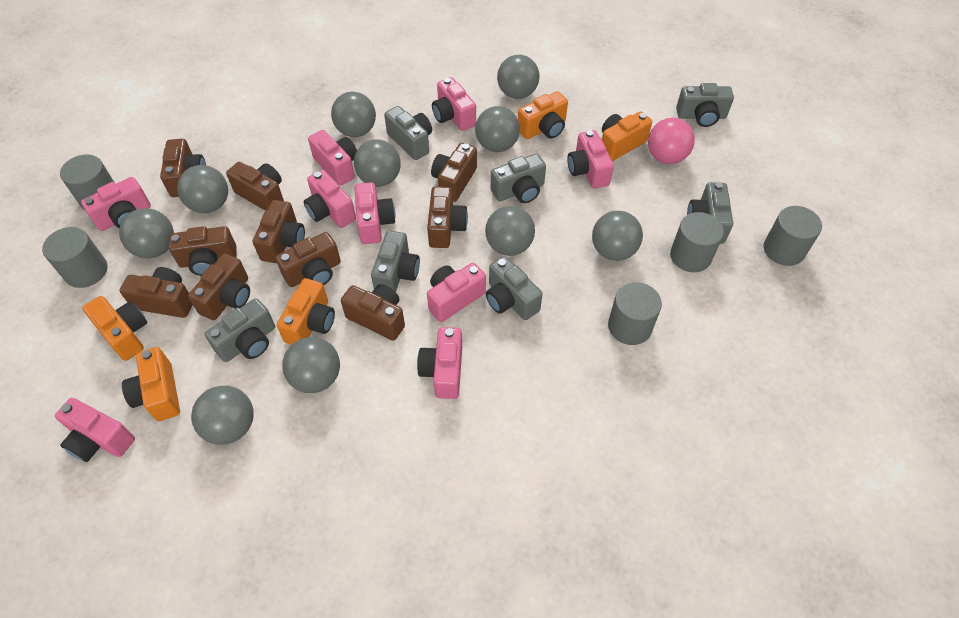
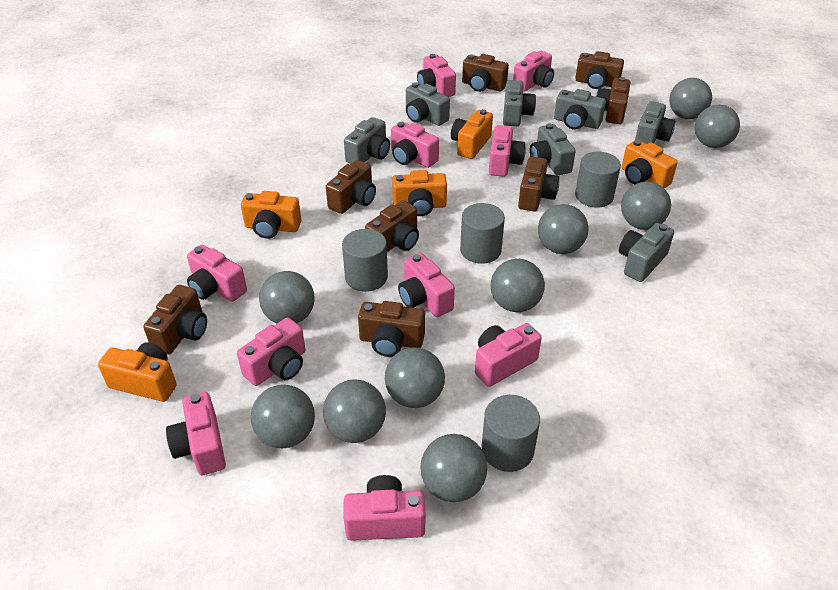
brown camera: 10 -> 8
grey cylinder: 5 -> 4
pink ball: 1 -> 0
pink camera: 9 -> 10

